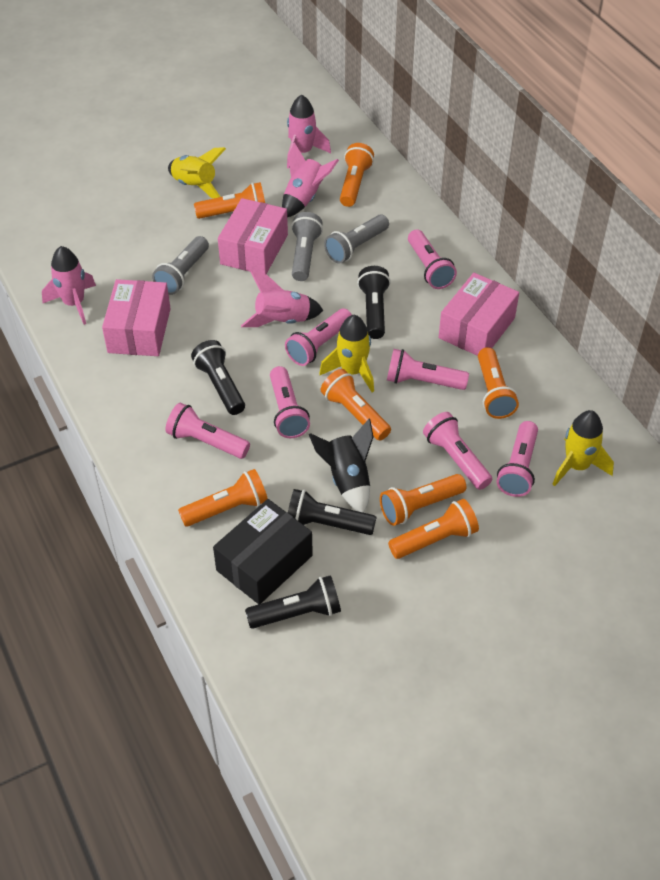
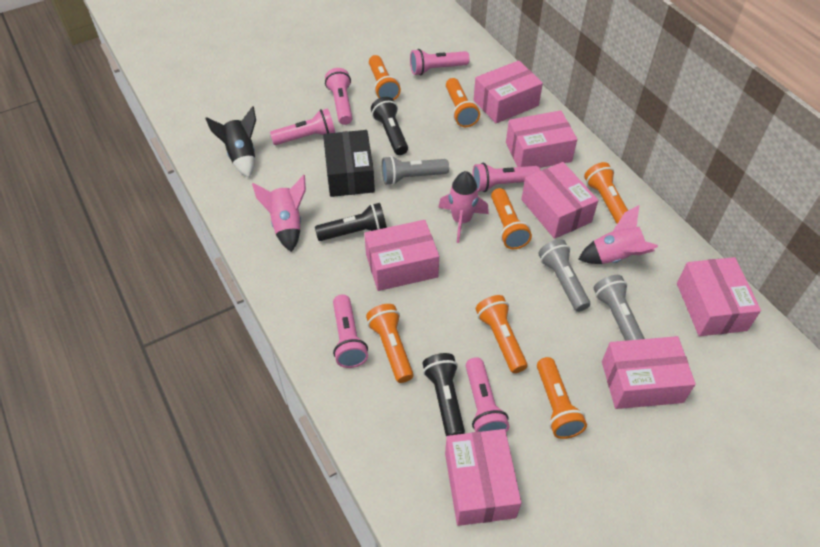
black flashlight: 4 -> 3
pink box: 3 -> 7
pink flashlight: 7 -> 6
pink rocket: 4 -> 3
yellow rocket: 3 -> 0

